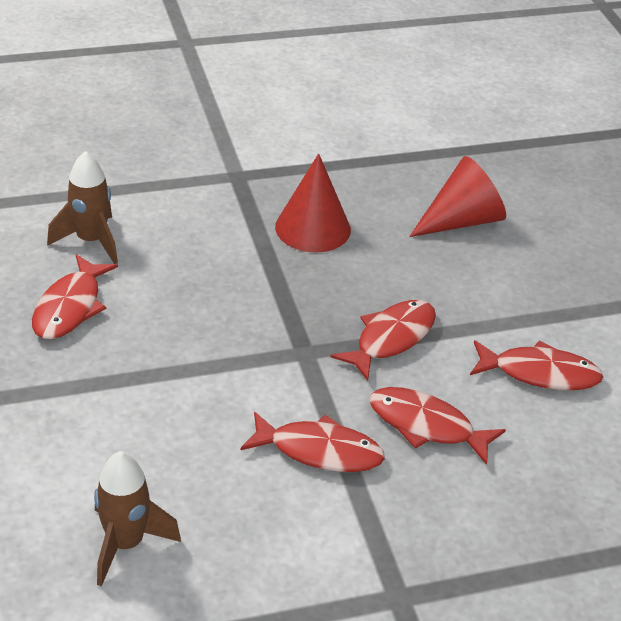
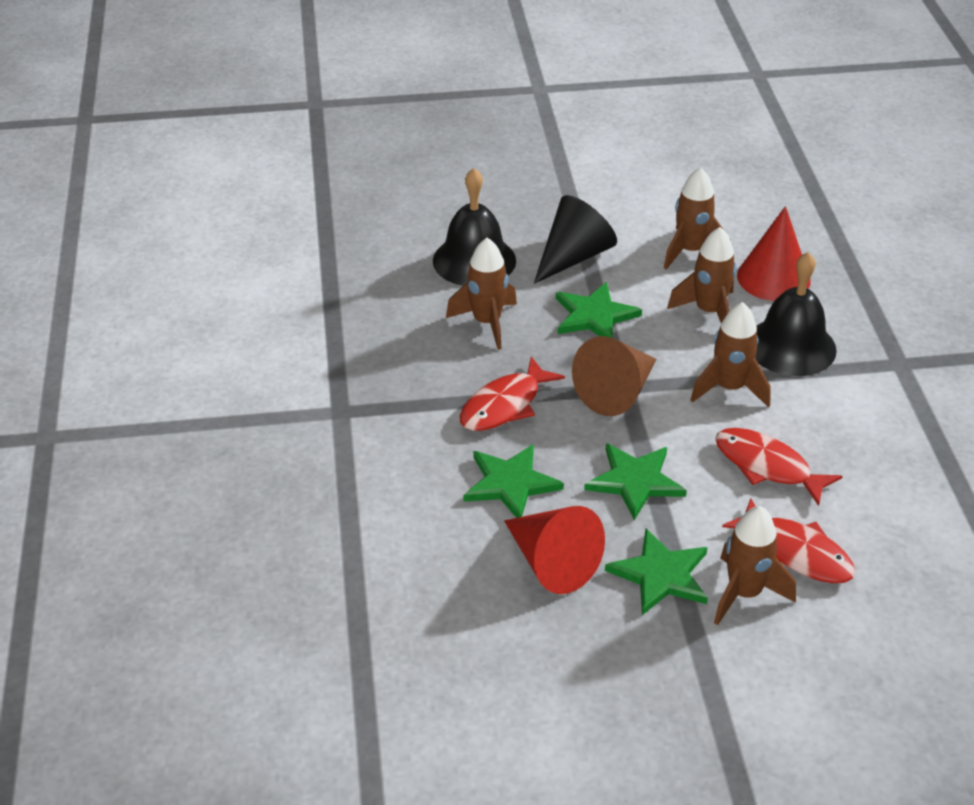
black bell: 0 -> 2
black cone: 0 -> 1
brown cone: 0 -> 1
brown rocket: 2 -> 5
green star: 0 -> 4
red fish: 5 -> 3

